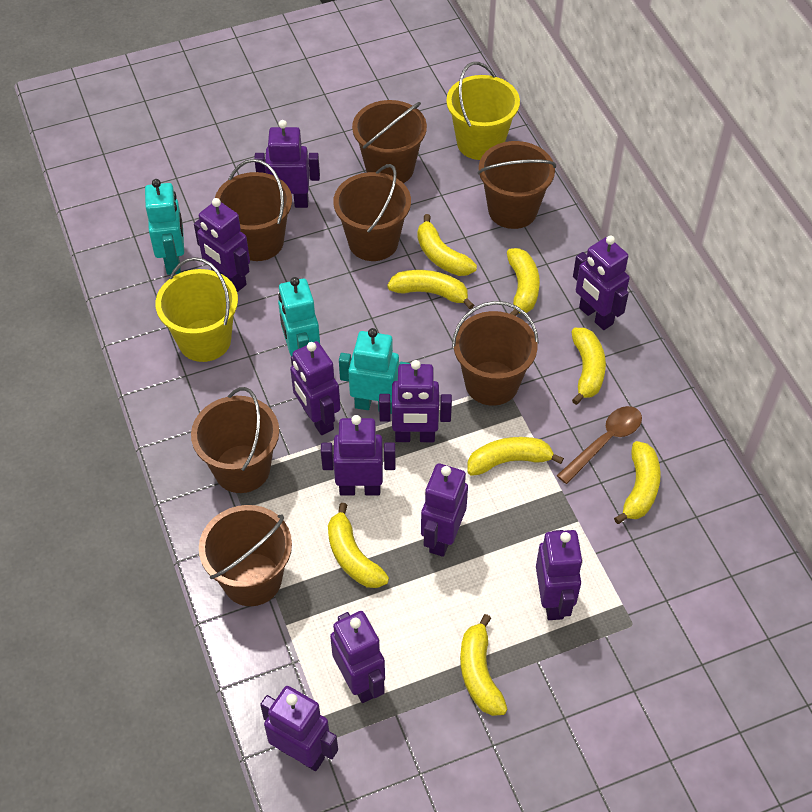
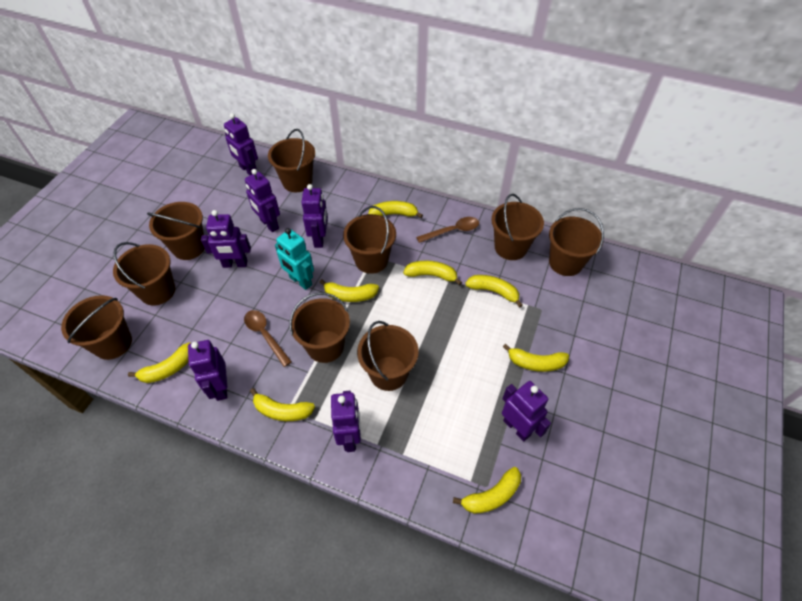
brown bucket: 7 -> 9
brown spoon: 1 -> 2
purple robot: 10 -> 7
turquoise robot: 3 -> 1
yellow bucket: 2 -> 0

